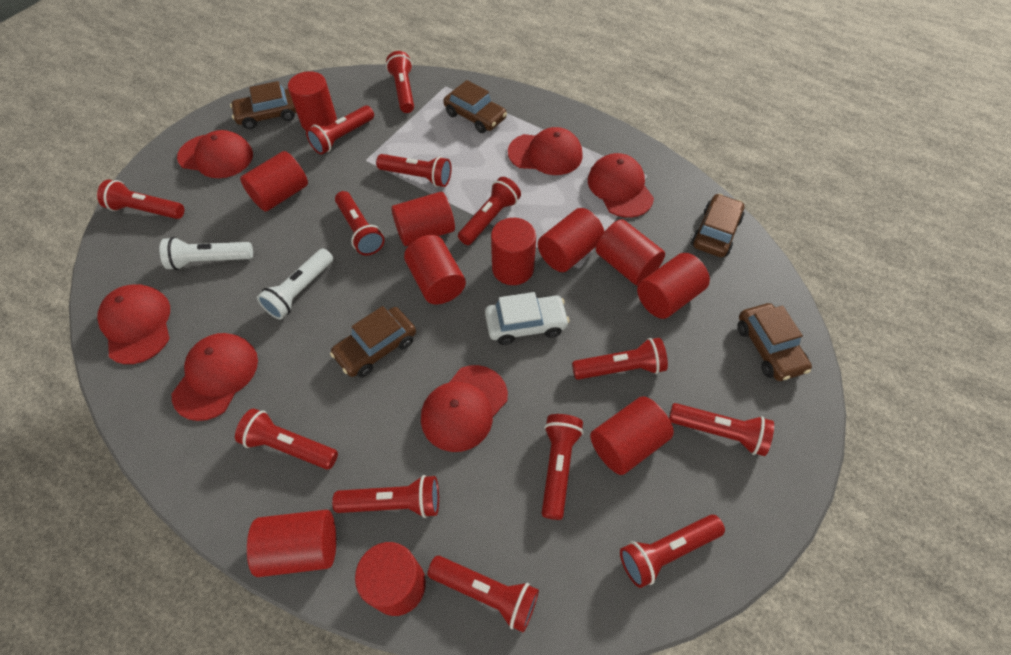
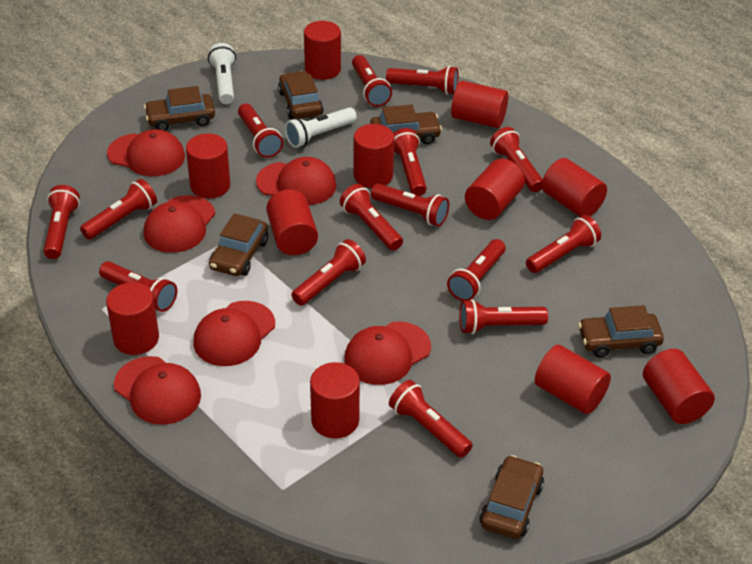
brown car: 5 -> 6
red flashlight: 13 -> 15
white car: 1 -> 0

